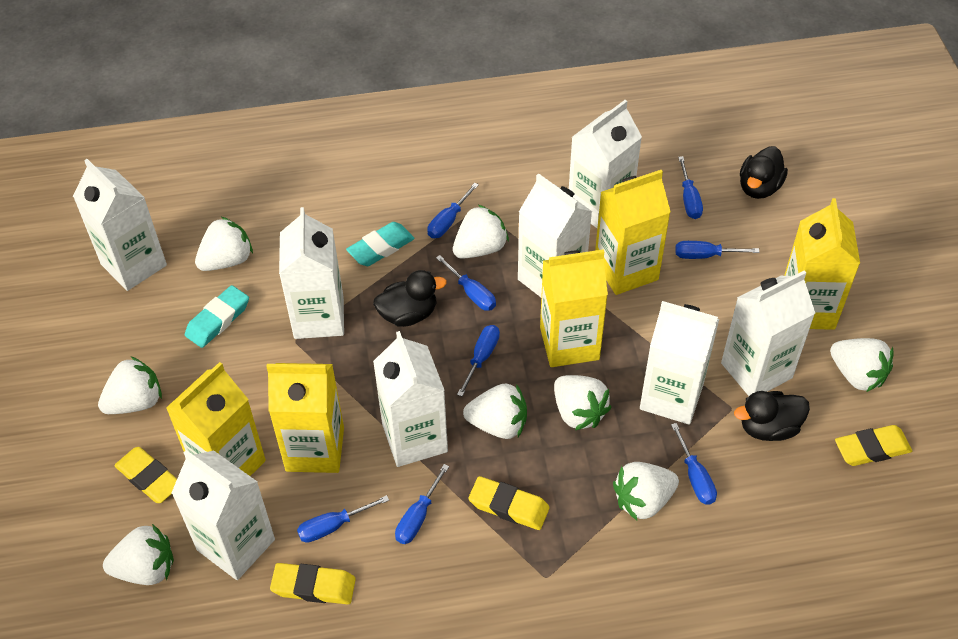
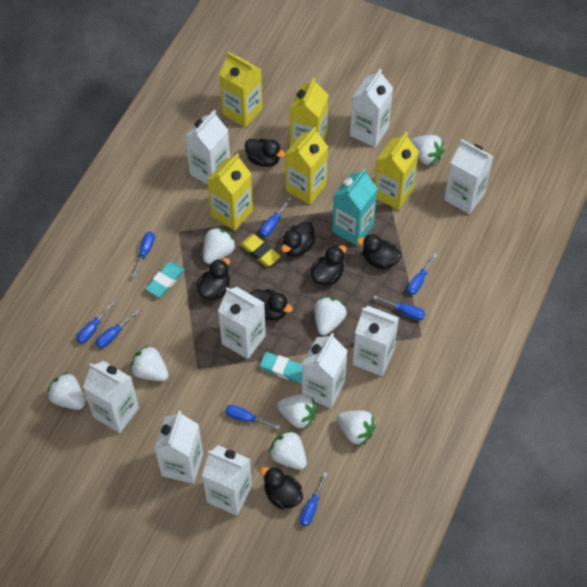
black duck: 3 -> 7
turquoise carton: 0 -> 1
white carton: 8 -> 9
yellow eraser: 4 -> 1

